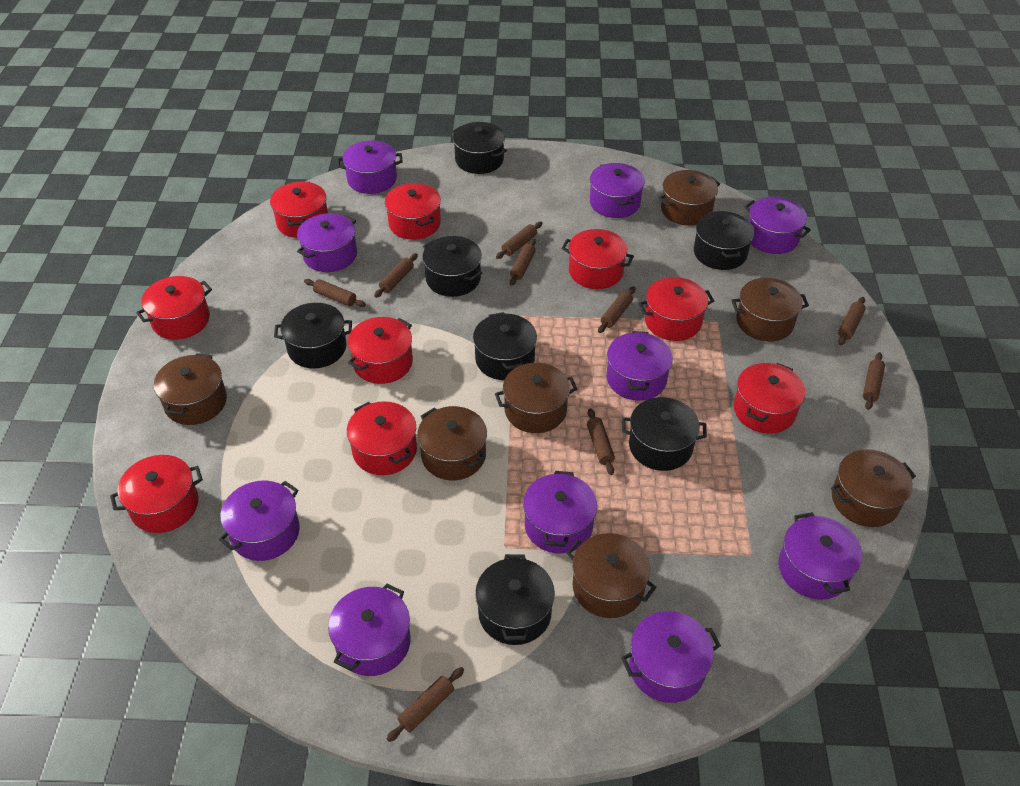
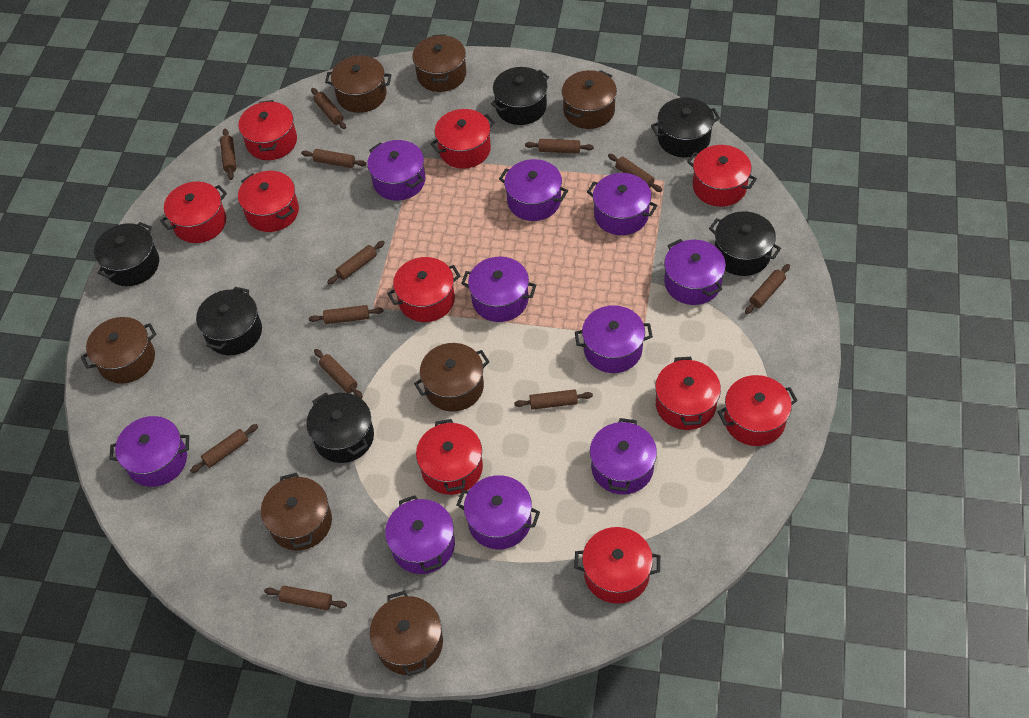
black pot: 7 -> 6
brown rolling pin: 9 -> 12
red pot: 9 -> 10

